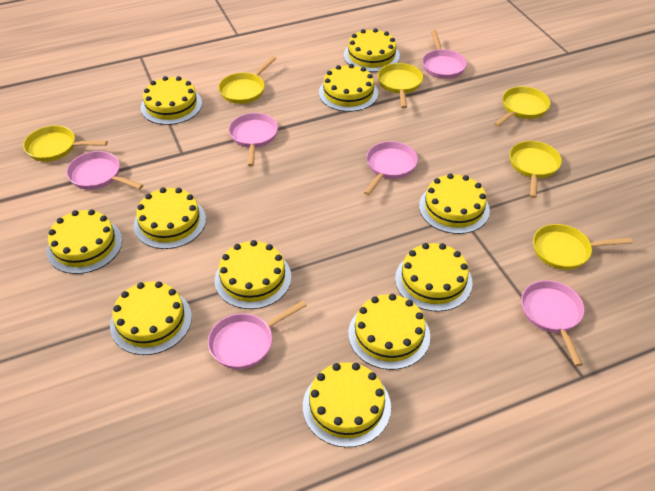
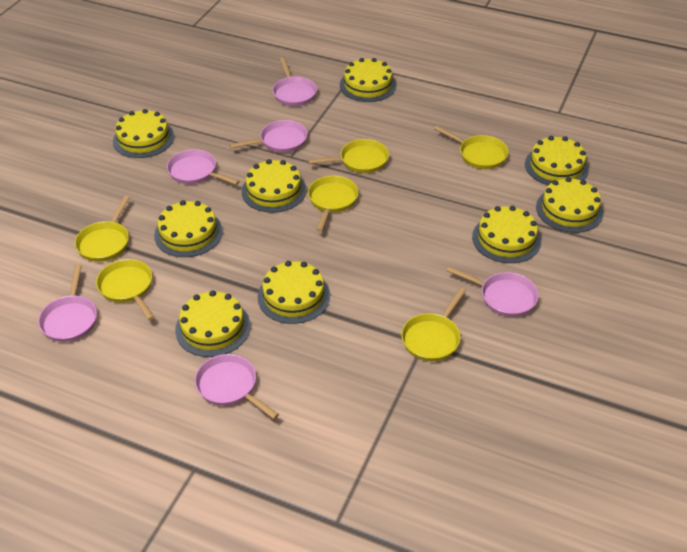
yellow cake: 11 -> 9

